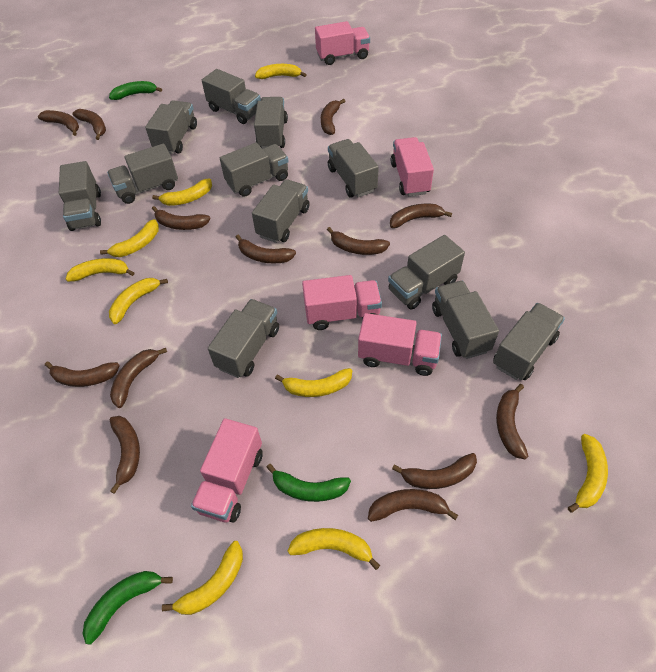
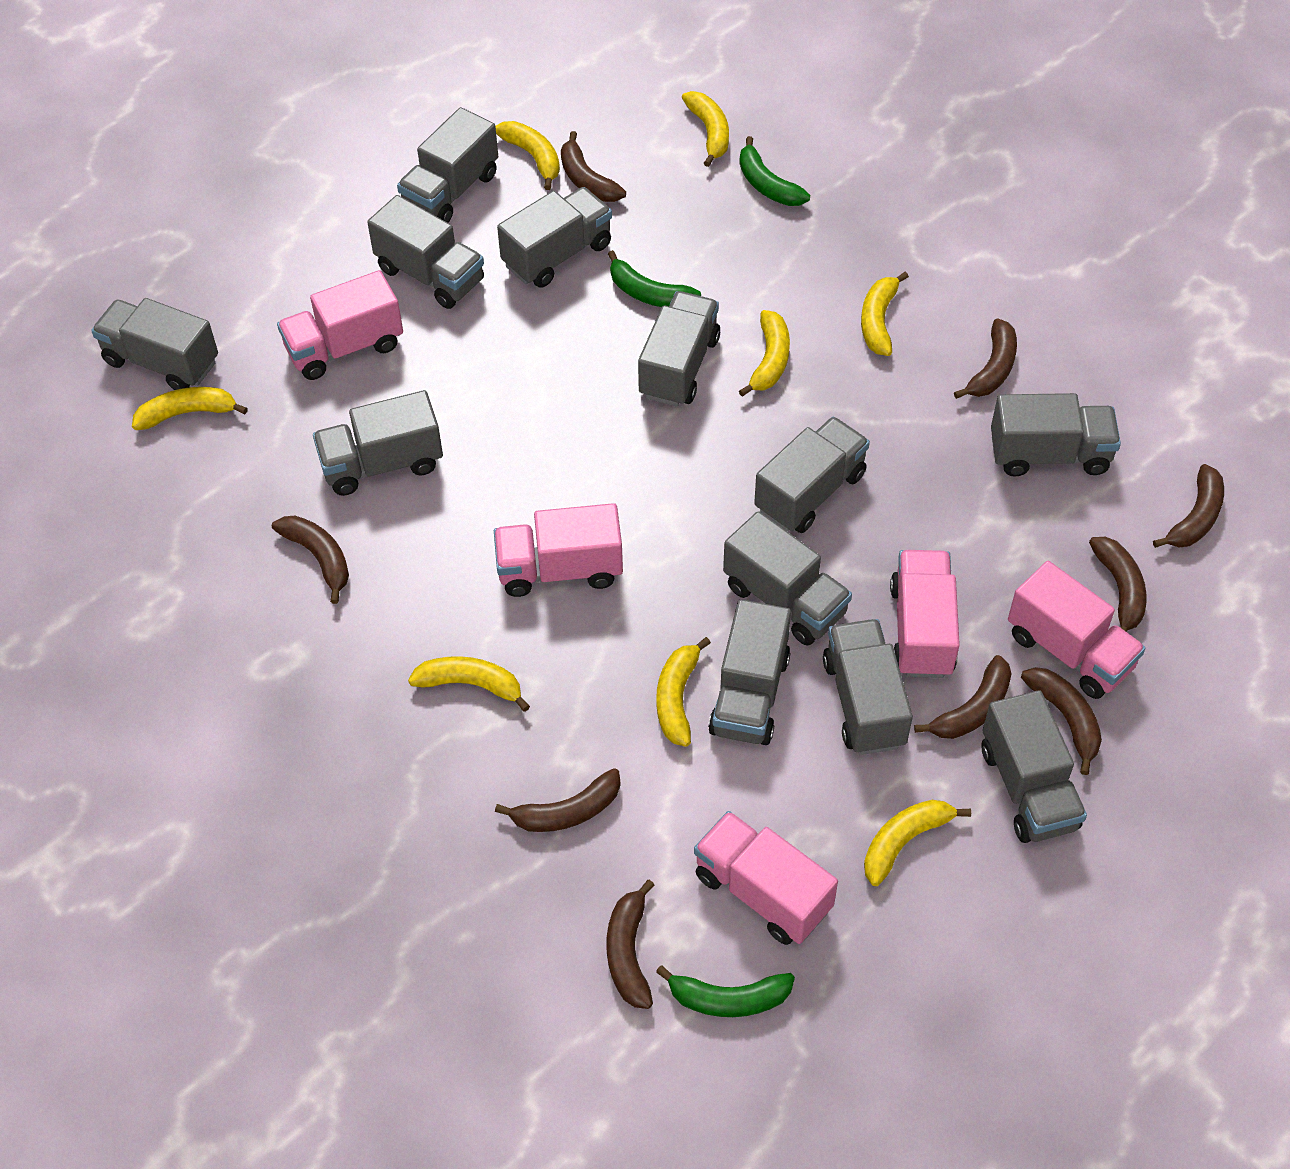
brown banana: 13 -> 9
yellow banana: 9 -> 8

